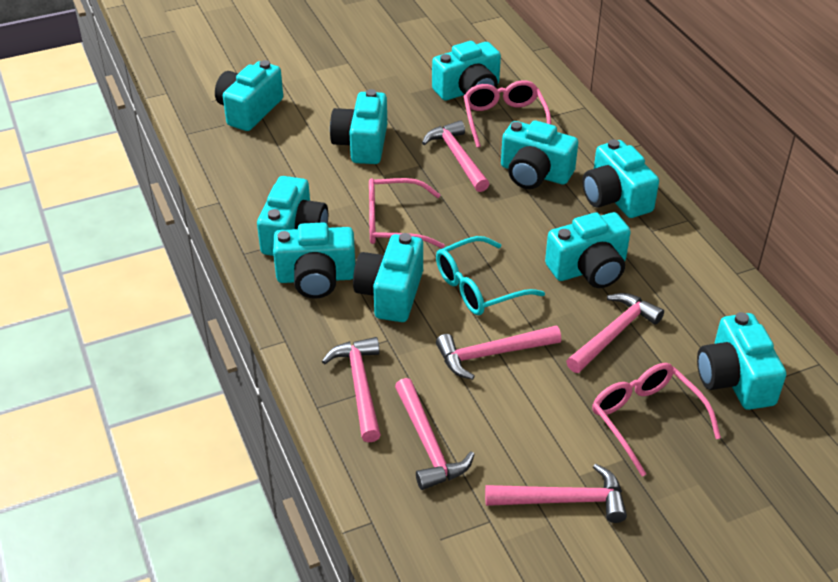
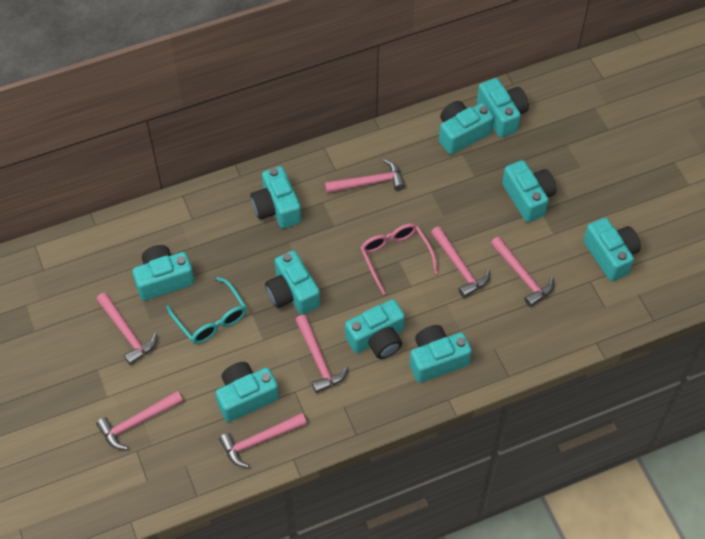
pink glasses: 3 -> 1
pink hammer: 6 -> 7

